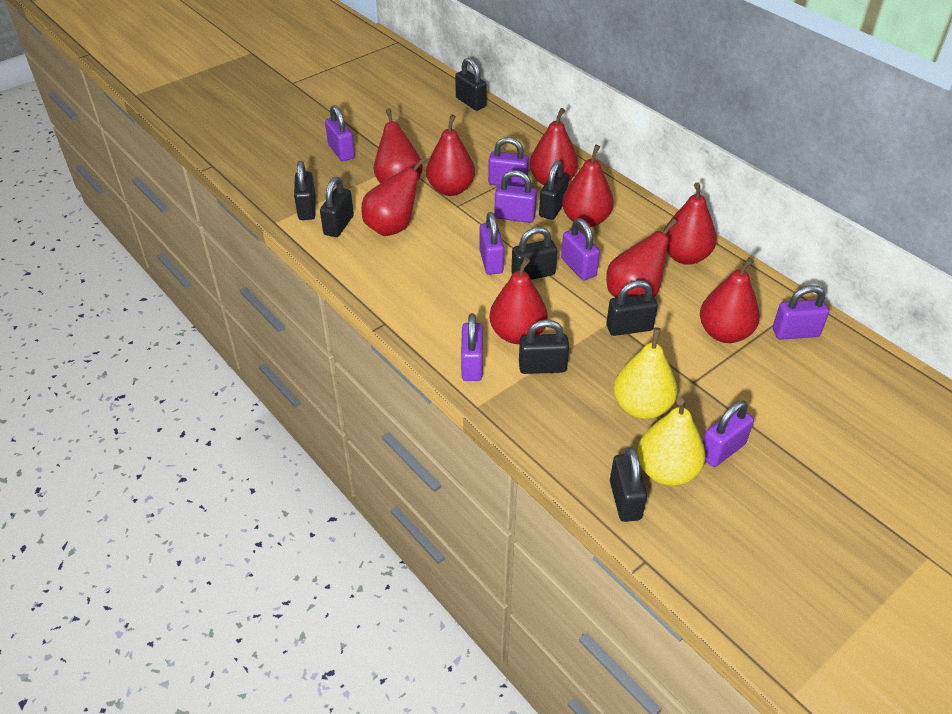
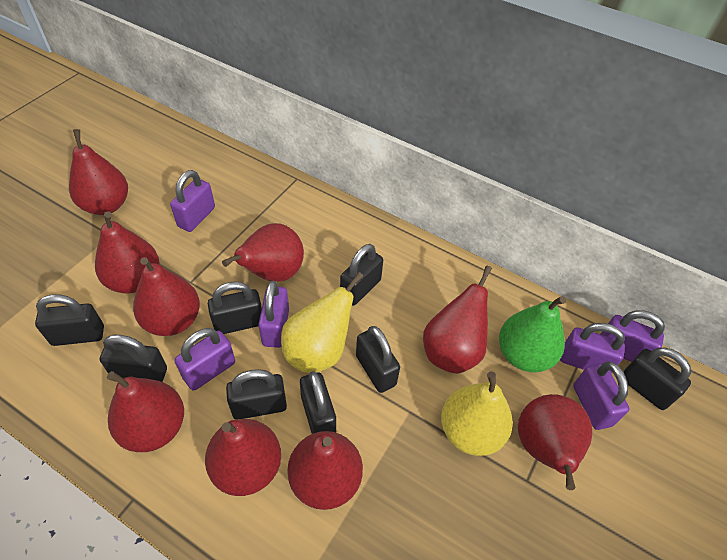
green pear: 0 -> 1
purple padlock: 8 -> 6

